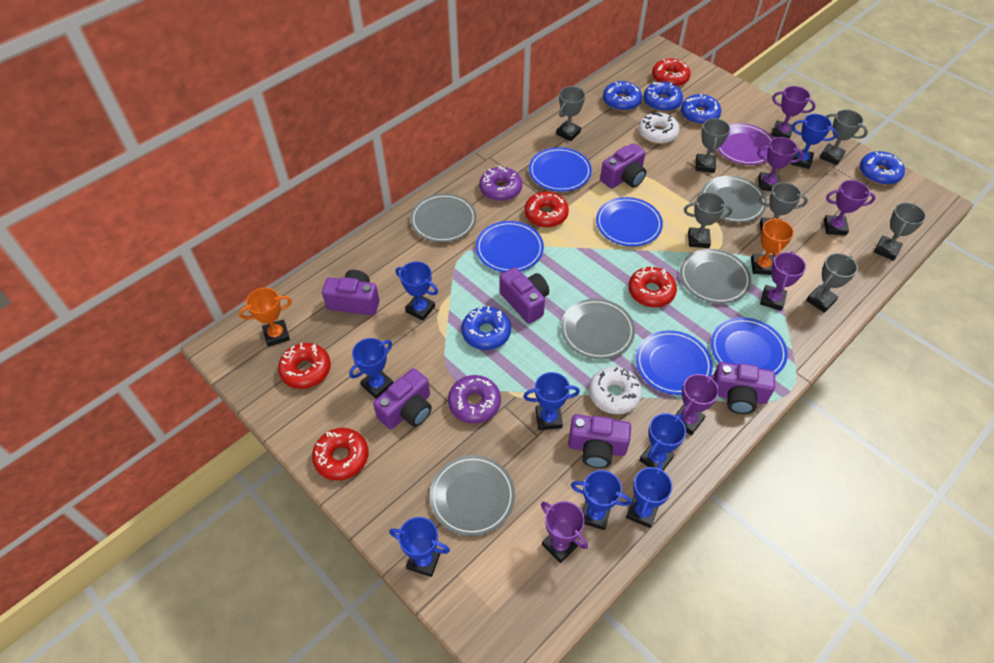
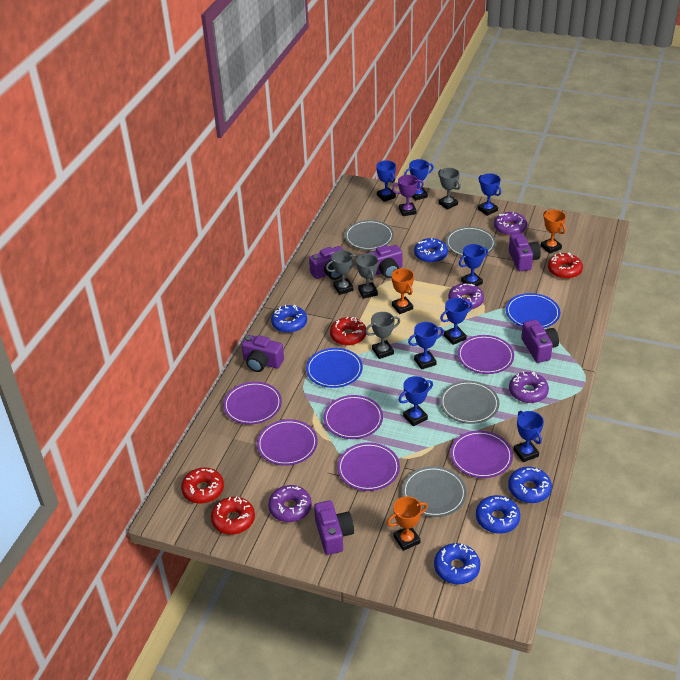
blue plate: 5 -> 2
grey plate: 5 -> 4
grey trophy: 7 -> 4
orange trophy: 2 -> 3
purple donut: 2 -> 4
purple plate: 1 -> 6
purple trophy: 6 -> 1
red donut: 5 -> 4
white donut: 2 -> 0

